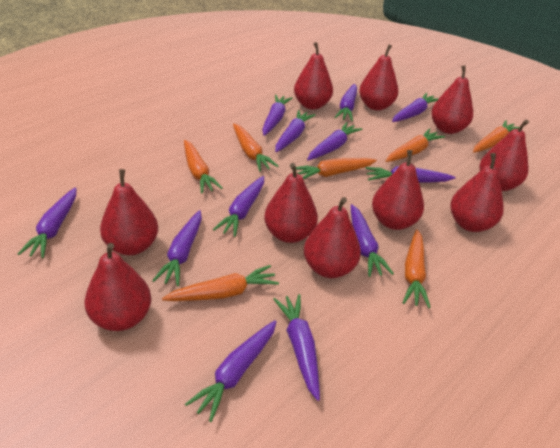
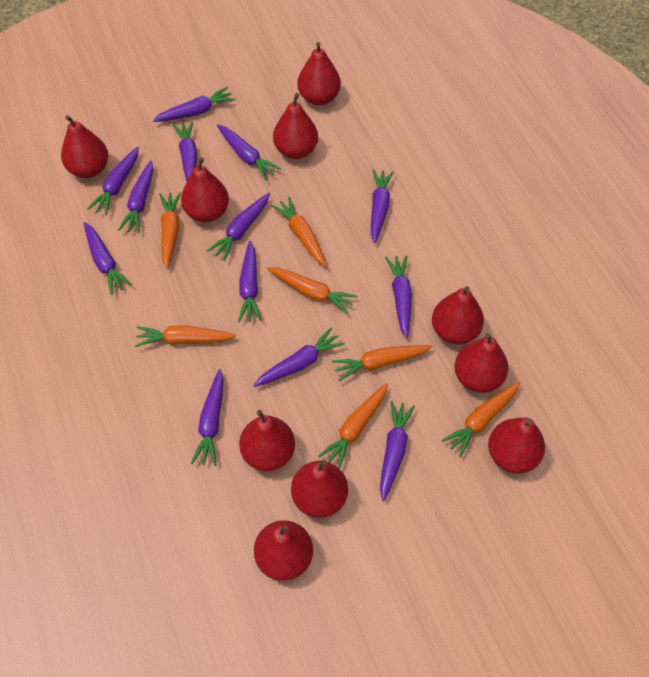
purple carrot: 12 -> 13

